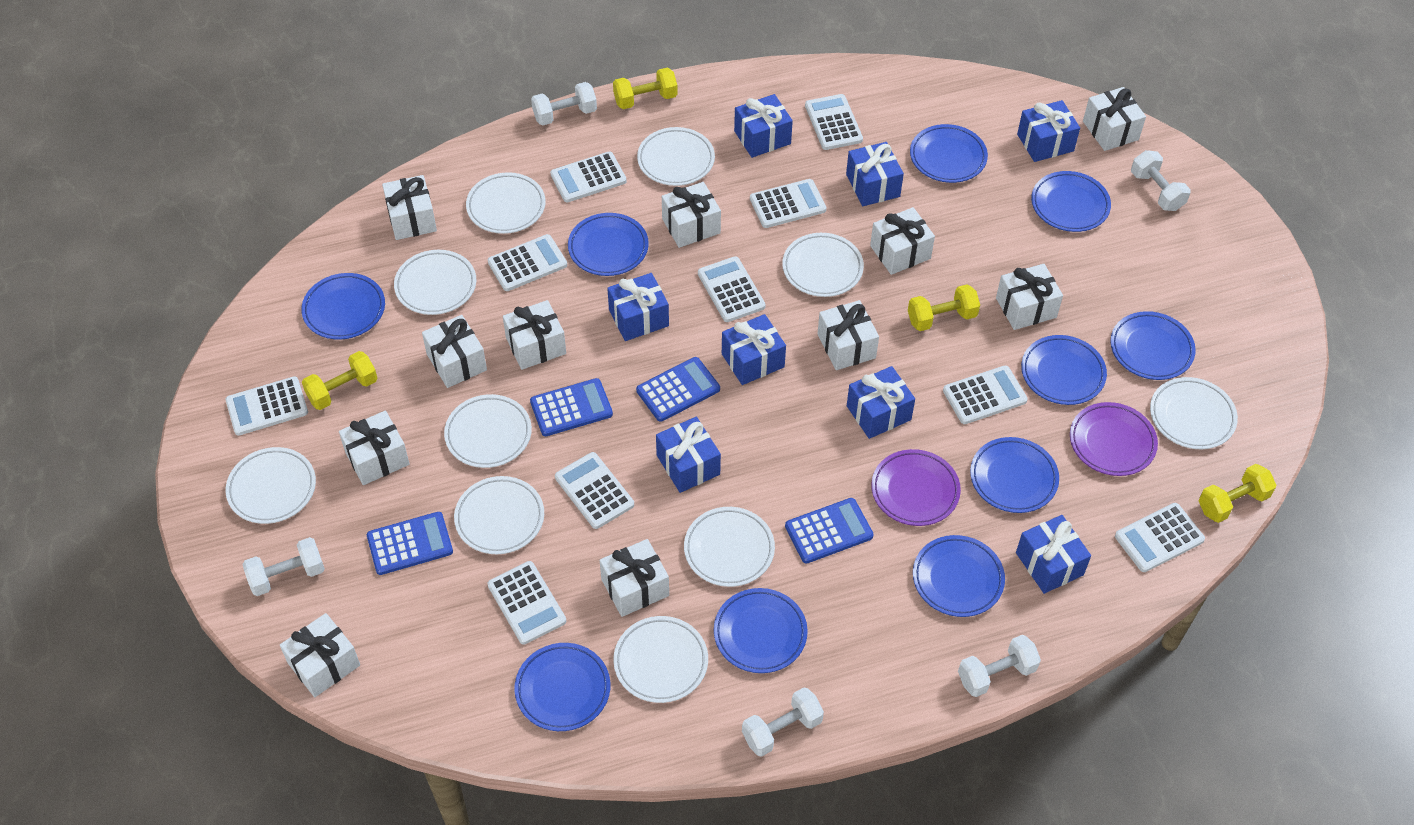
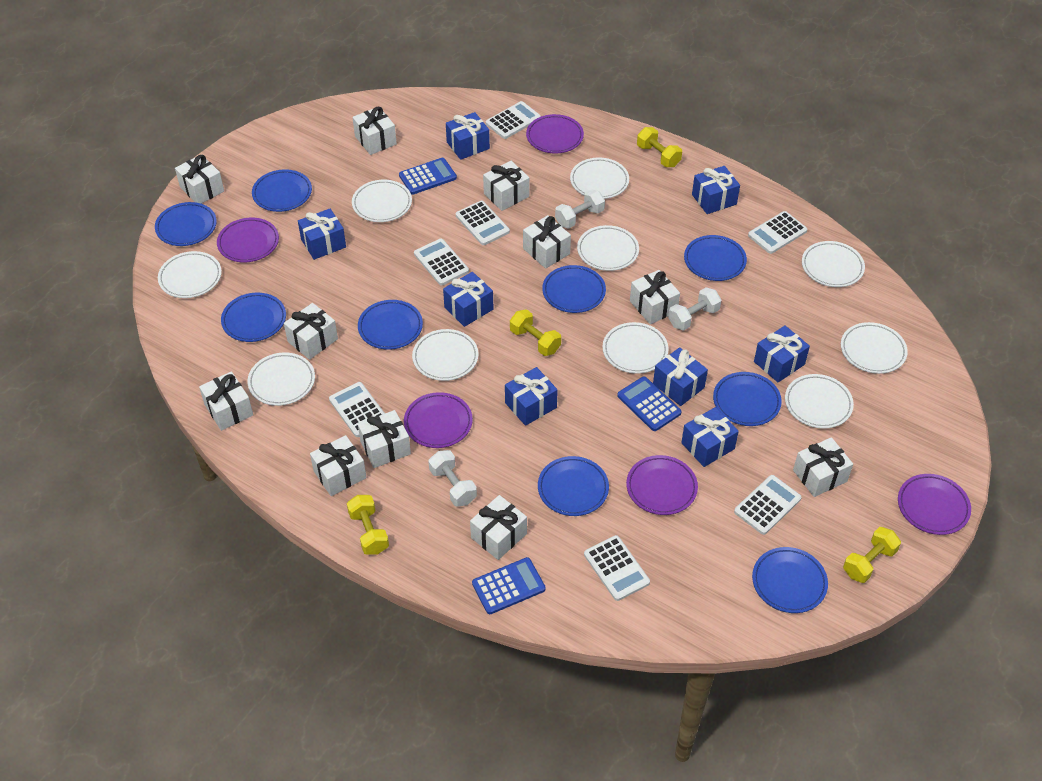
blue calculator: 4 -> 3
blue plate: 10 -> 9
purple plate: 2 -> 5
white calculator: 10 -> 7
white dumbbell: 5 -> 3

